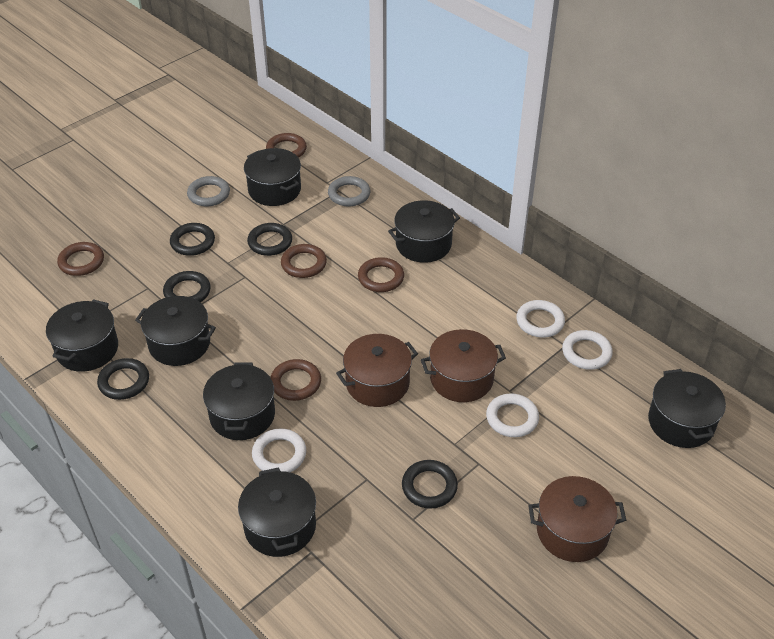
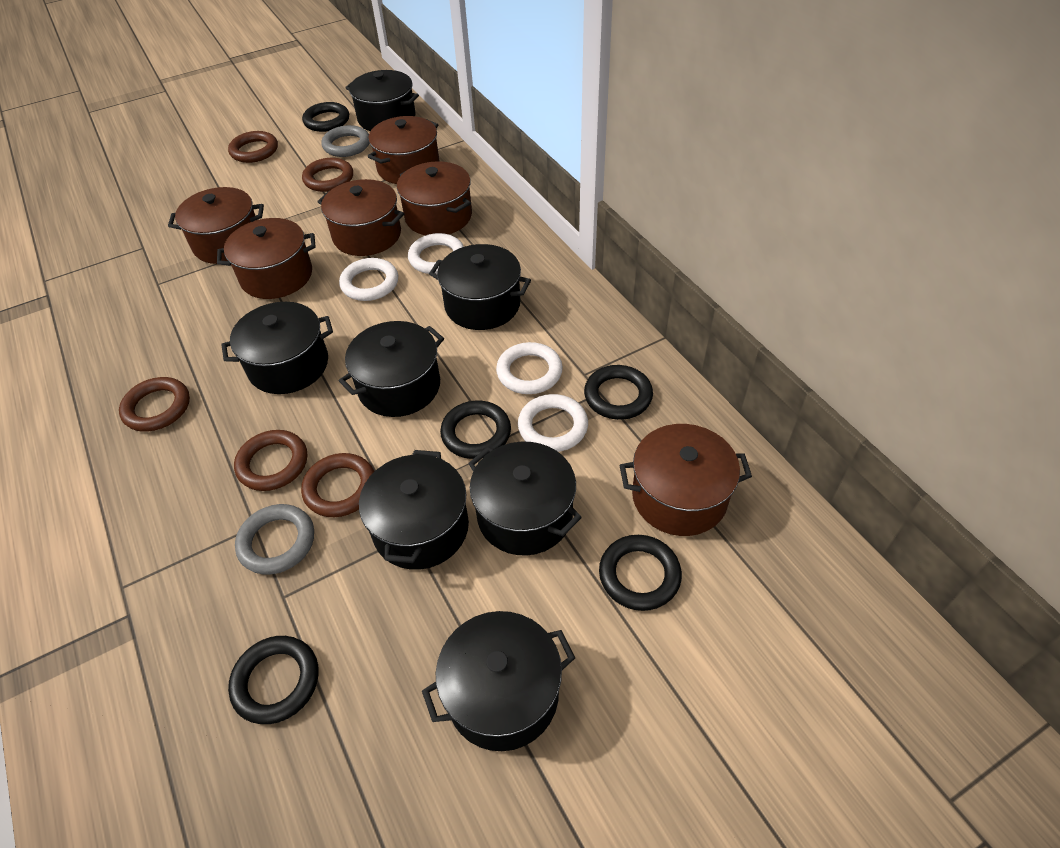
brown pot: 3 -> 6

